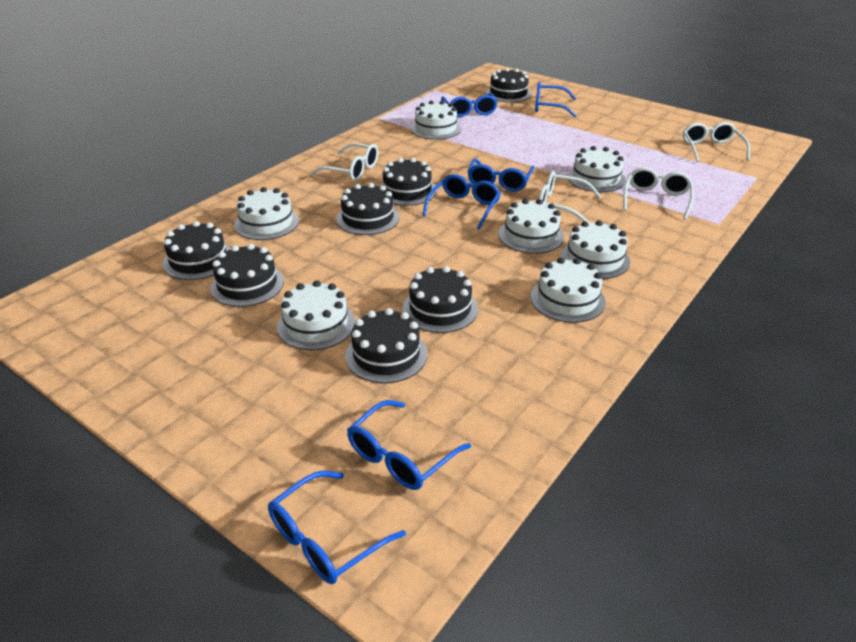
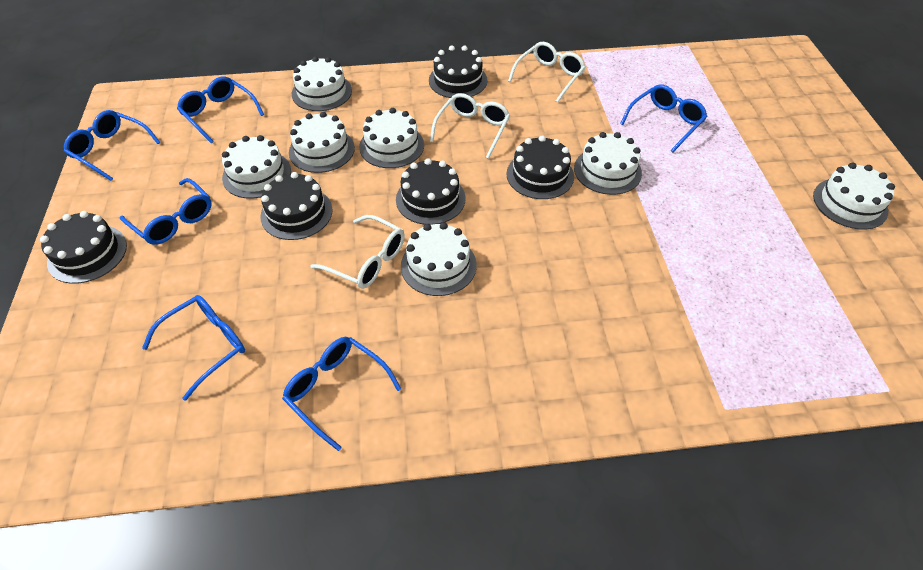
black cake: 7 -> 5
white glasses: 4 -> 3

